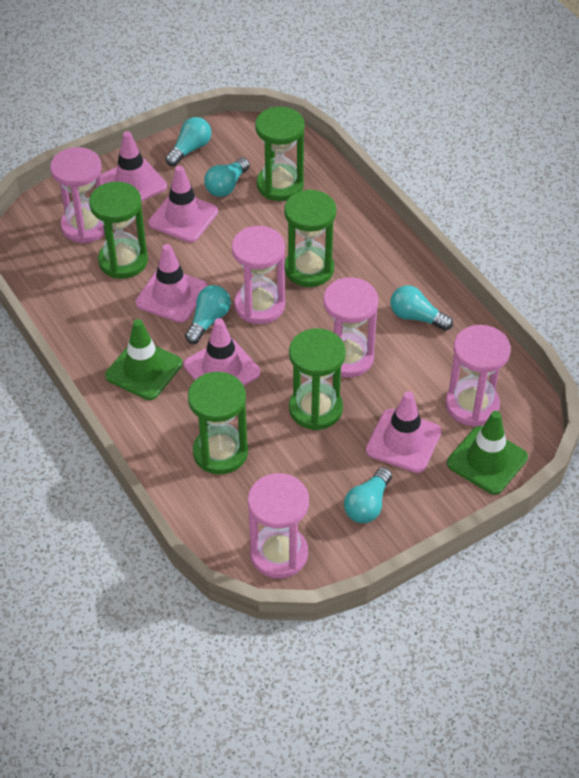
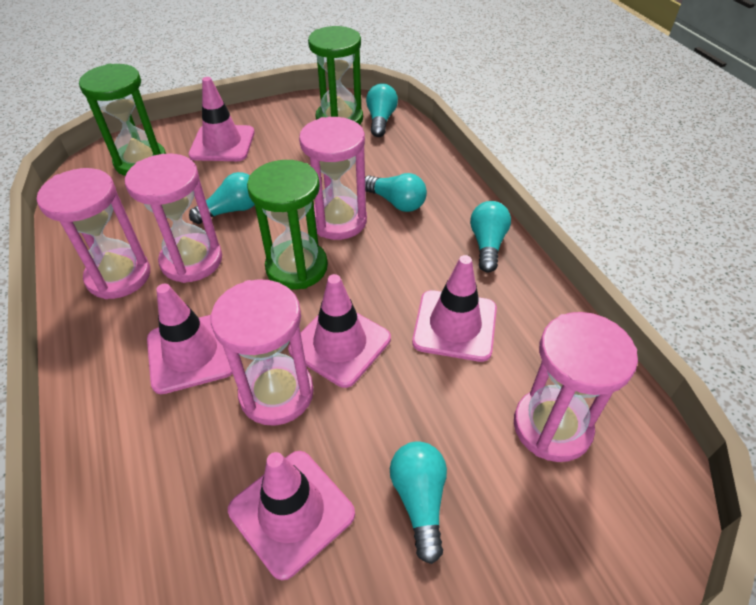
green hourglass: 5 -> 3
green traffic cone: 2 -> 0

